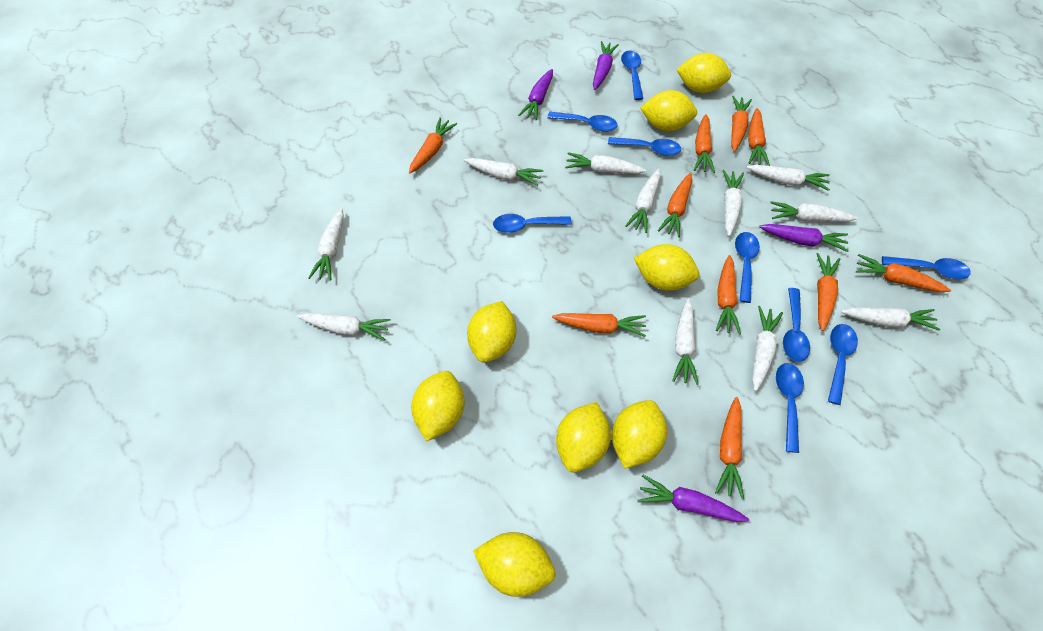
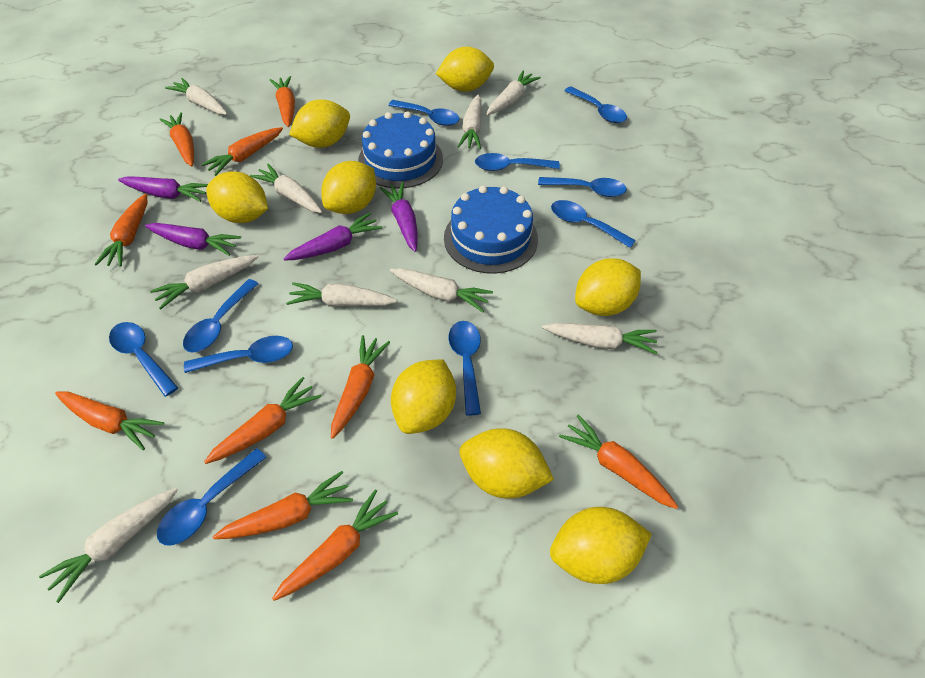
blue cake: 0 -> 2
blue spoon: 9 -> 10
white carrot: 11 -> 9

